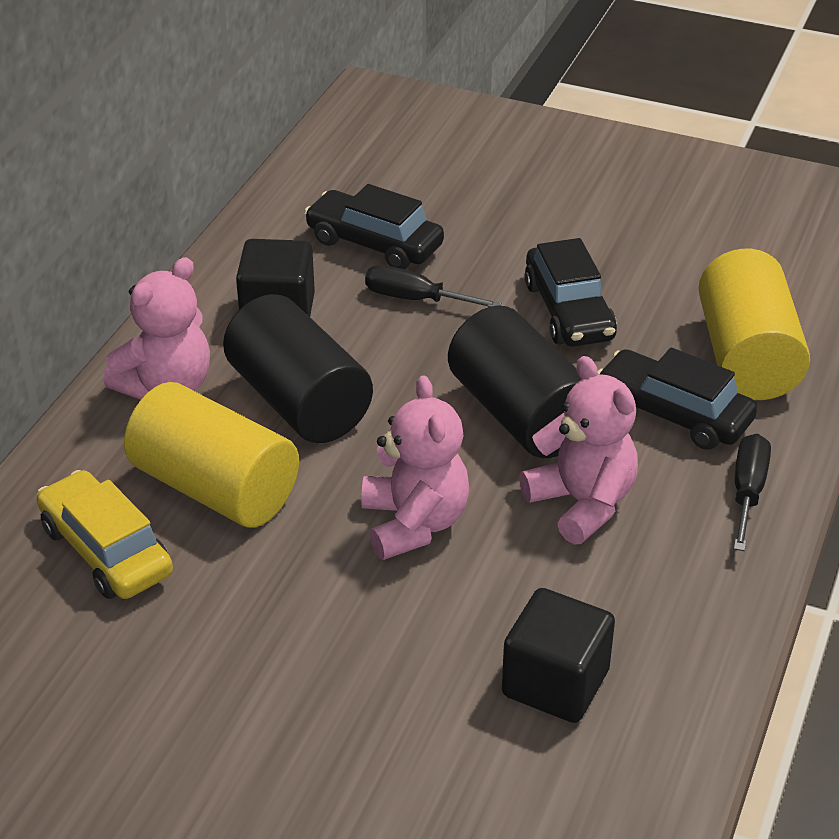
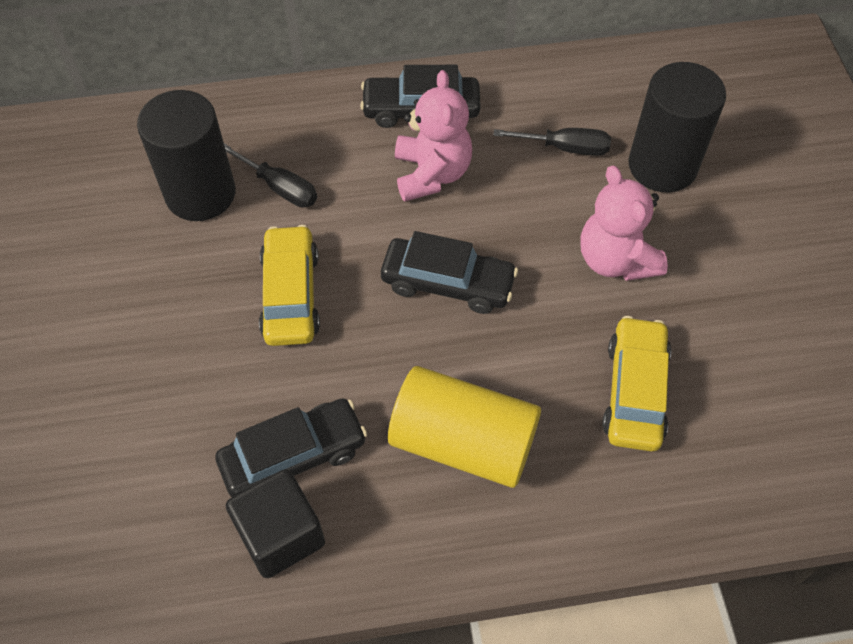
black cube: 2 -> 1
pink teddy bear: 3 -> 2
yellow car: 1 -> 2
yellow cylinder: 2 -> 1

